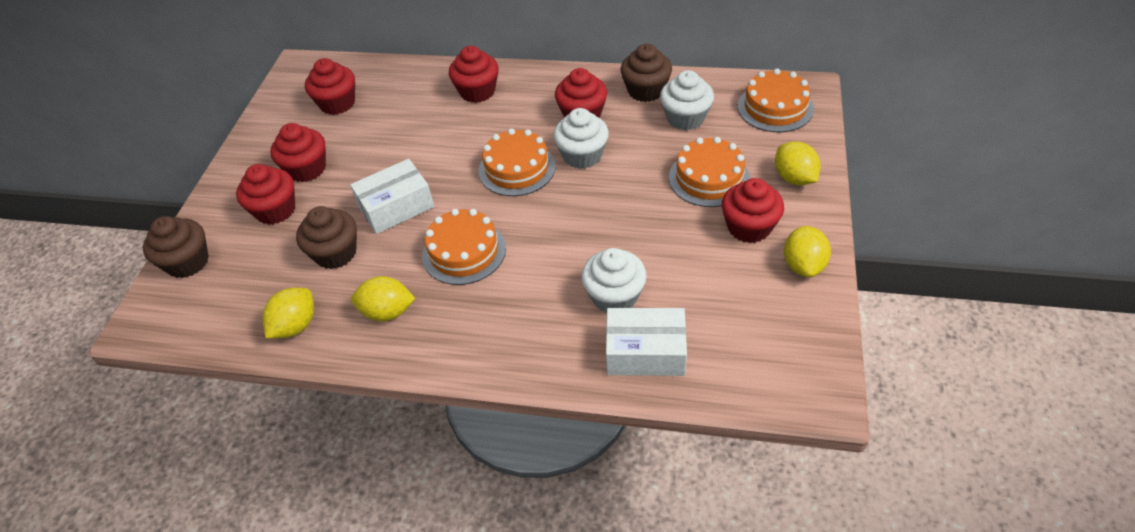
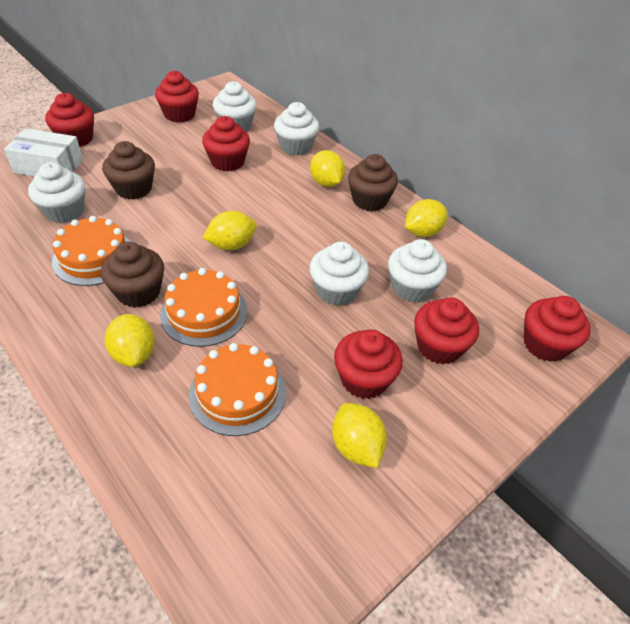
orange cake: 4 -> 3
white box: 2 -> 1
white cupcake: 3 -> 5
yellow lemon: 4 -> 5

